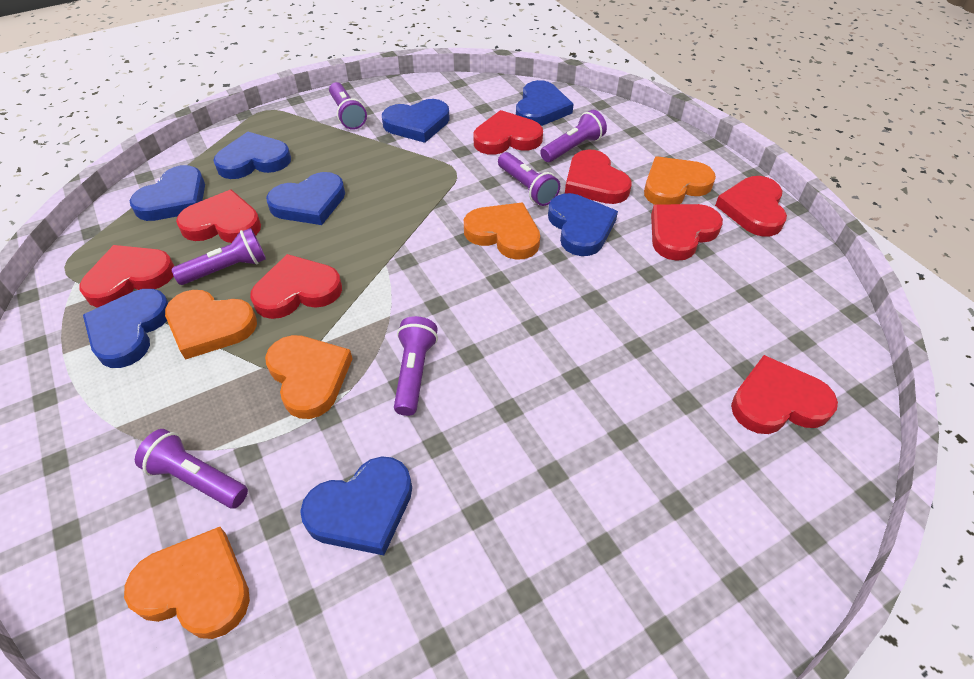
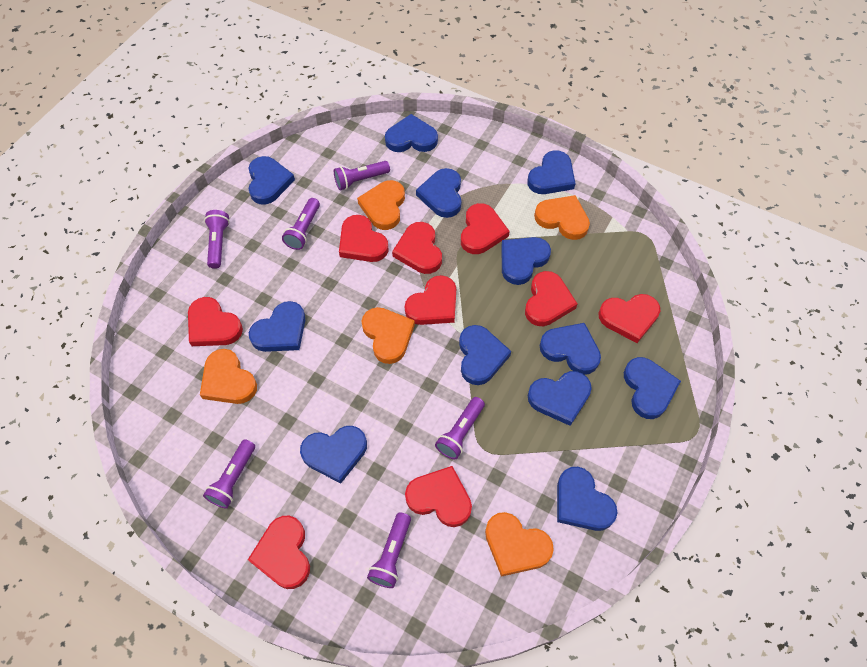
blue heart: 8 -> 12
red heart: 8 -> 9

